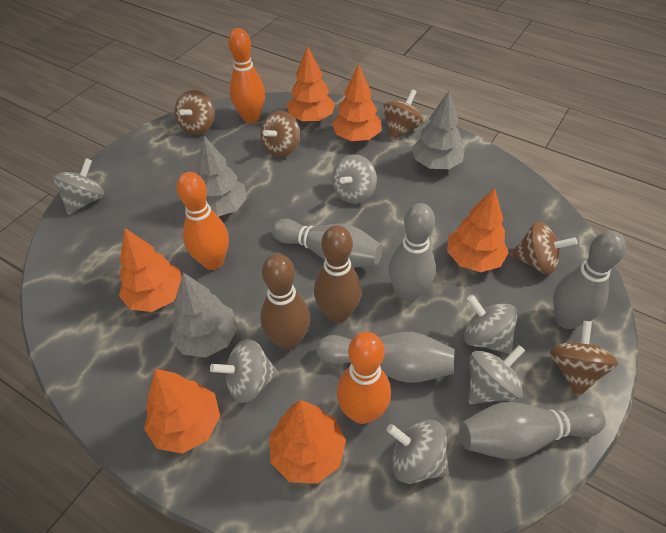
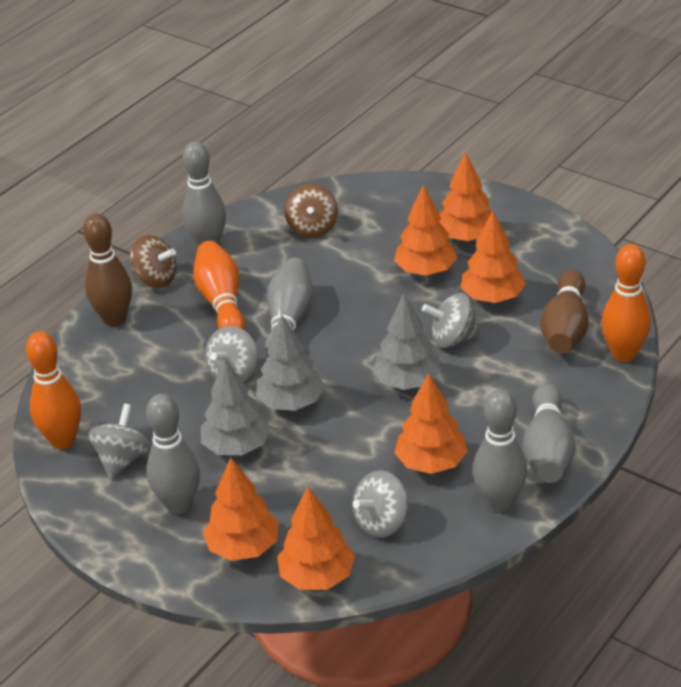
brown spinning top: 5 -> 2
grey spinning top: 6 -> 4

